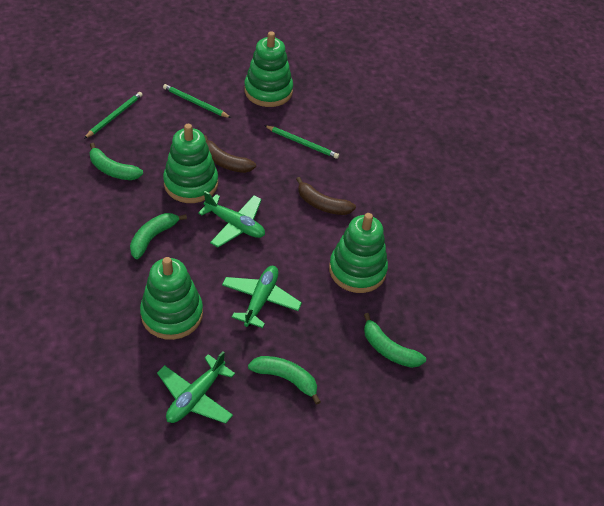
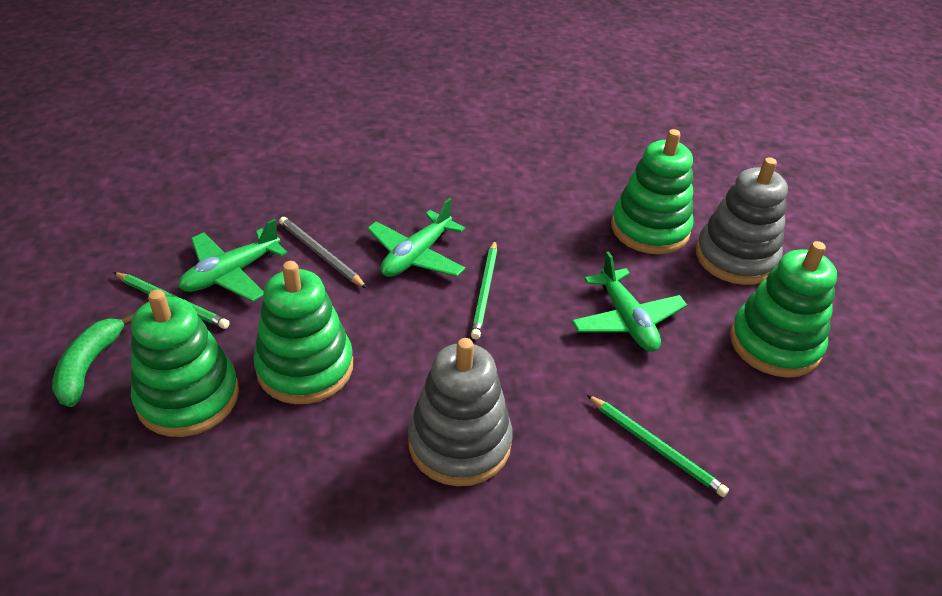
brown banana: 2 -> 0
green banana: 4 -> 1
grey pencil: 0 -> 1
grey stacking toy: 0 -> 2

